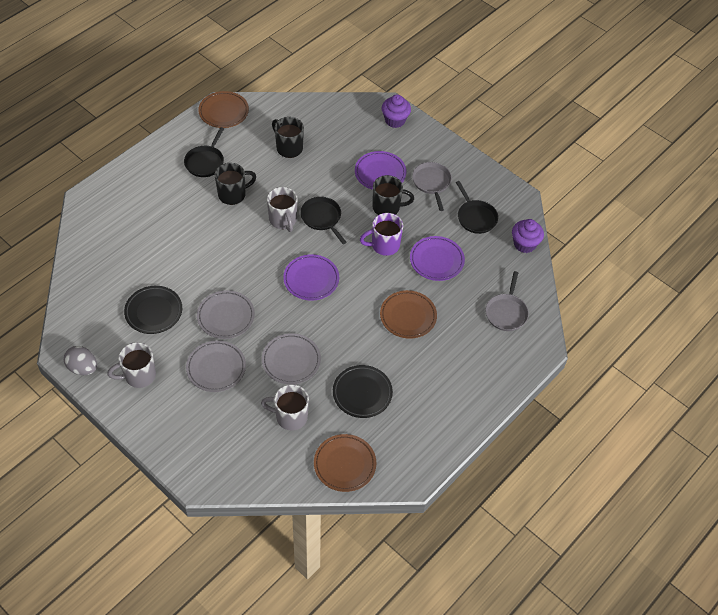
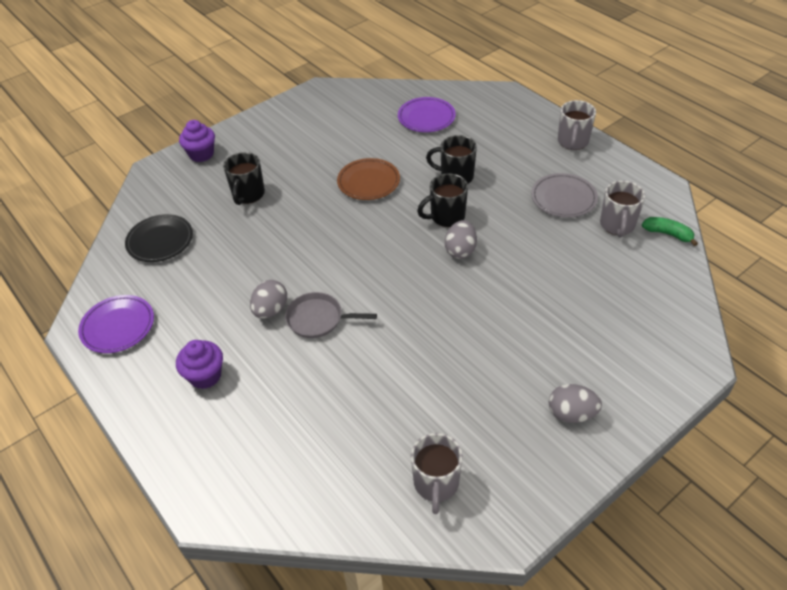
black pan: 3 -> 0
black plate: 2 -> 1
brown plate: 3 -> 1
green banana: 0 -> 1
grey egg: 1 -> 3
grey pan: 2 -> 1
grey plate: 3 -> 1
purple mug: 1 -> 0
purple plate: 3 -> 2

